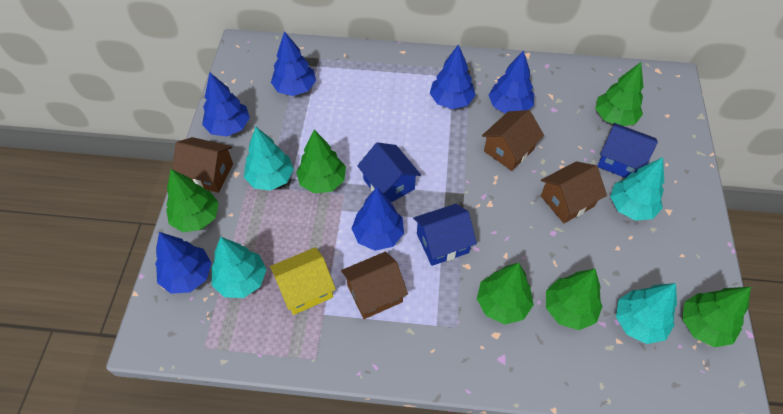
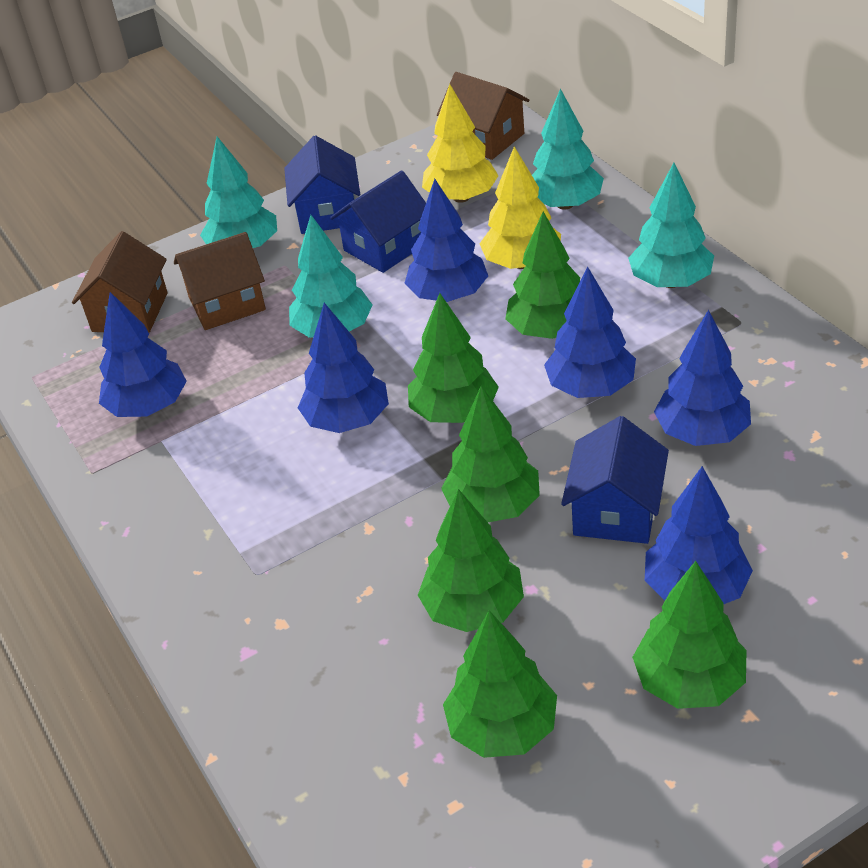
brown house: 4 -> 3
yellow house: 1 -> 0
yellow tree: 0 -> 2

